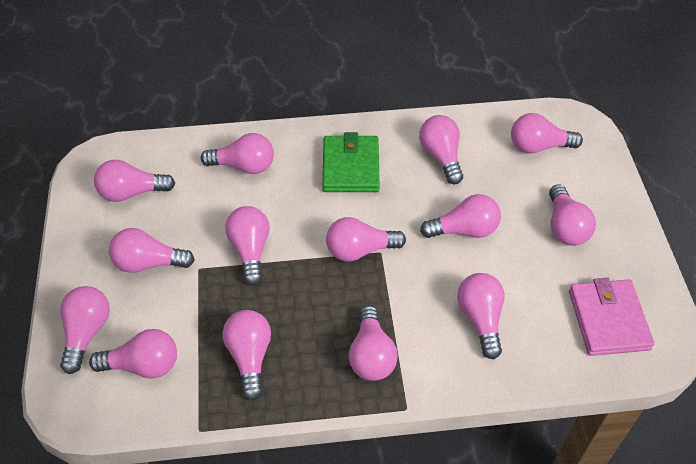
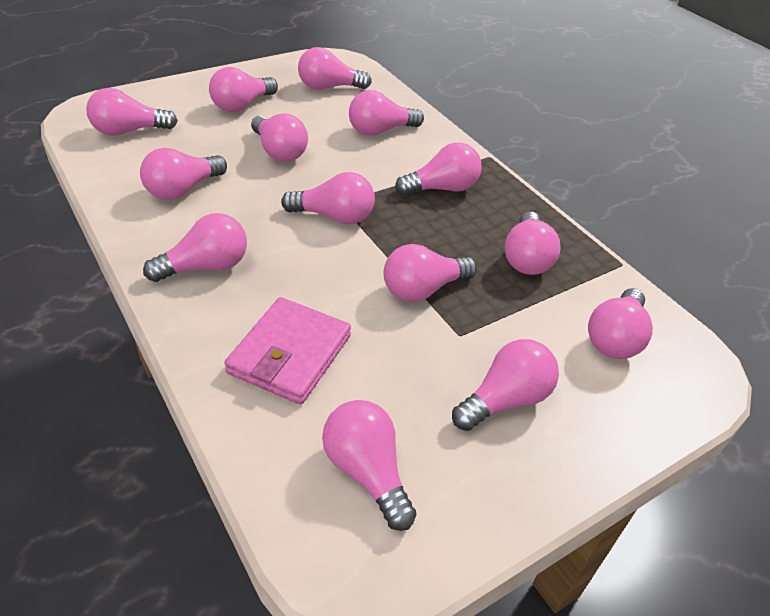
green wallet: 1 -> 0

